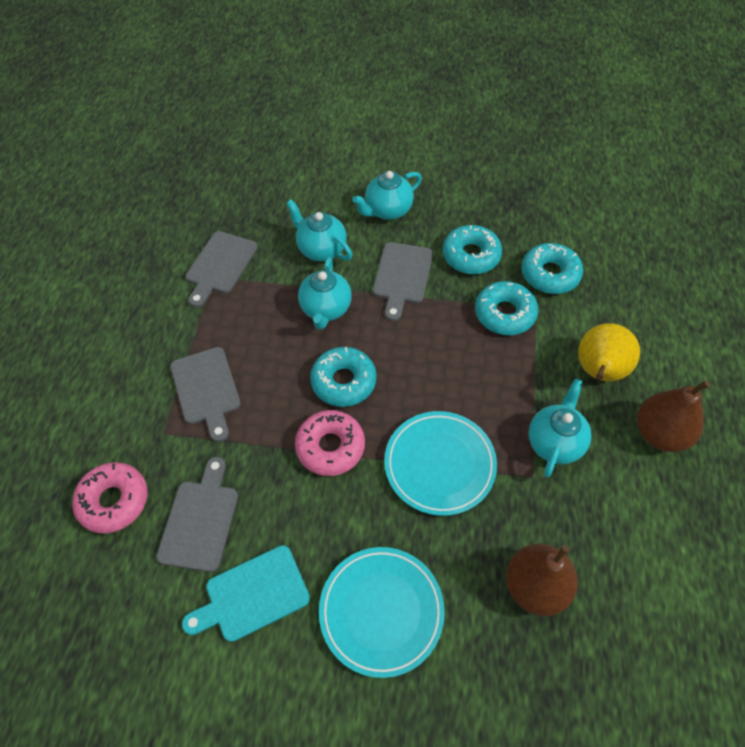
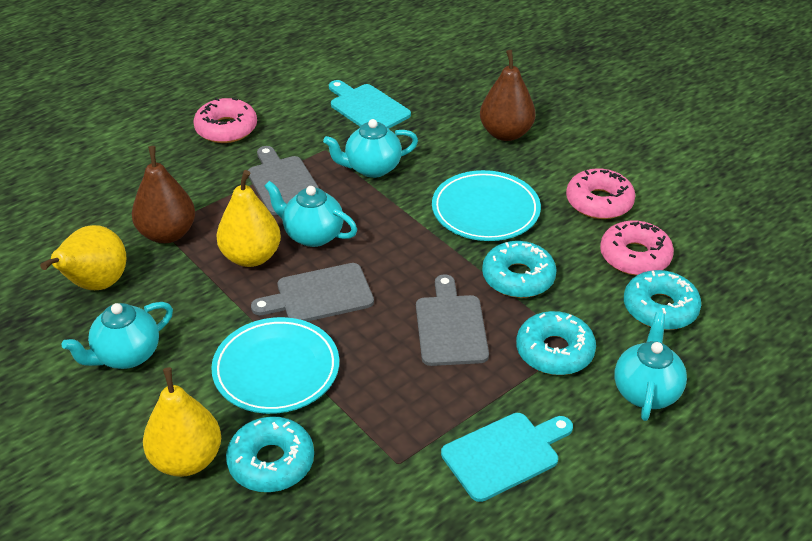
grey cutting board: 4 -> 3
pink donut: 2 -> 3
turquoise cutting board: 1 -> 2
yellow pear: 1 -> 3

